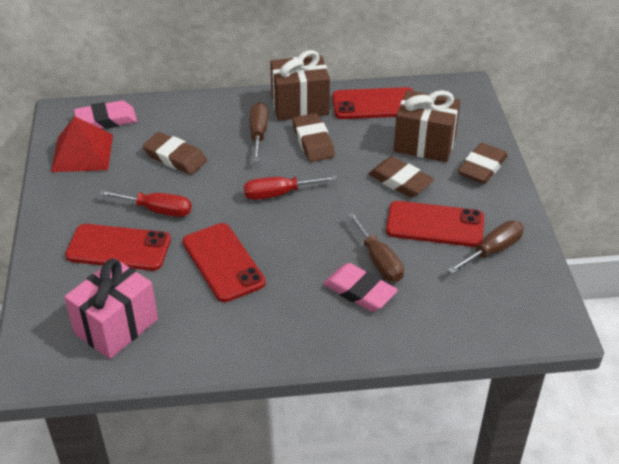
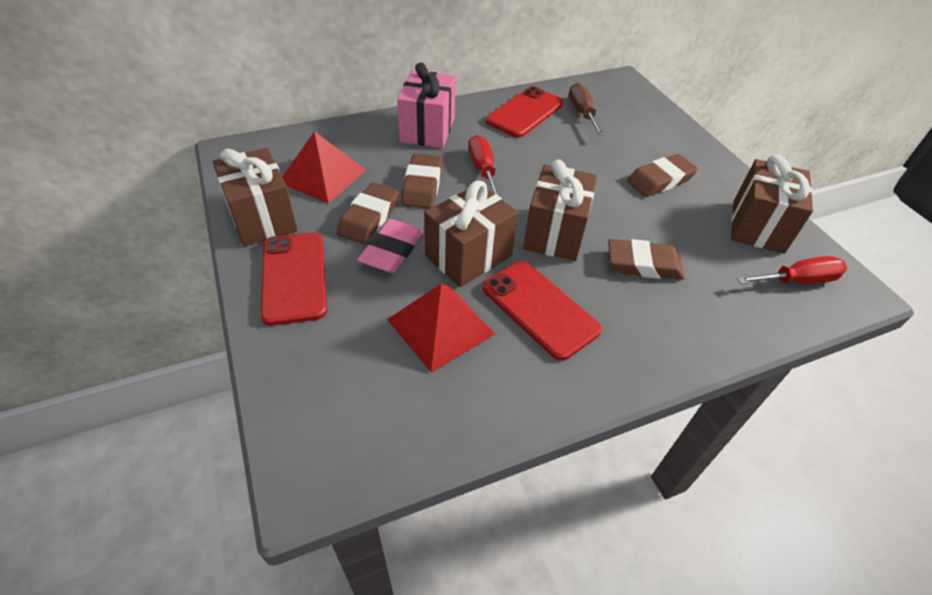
brown gift: 2 -> 4
brown screwdriver: 3 -> 1
pink eraser: 2 -> 1
red phone: 4 -> 3
red pyramid: 1 -> 2

